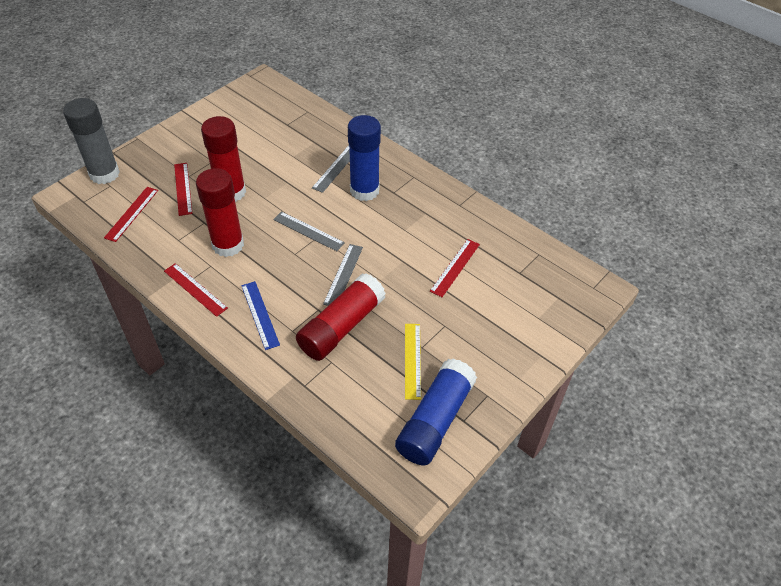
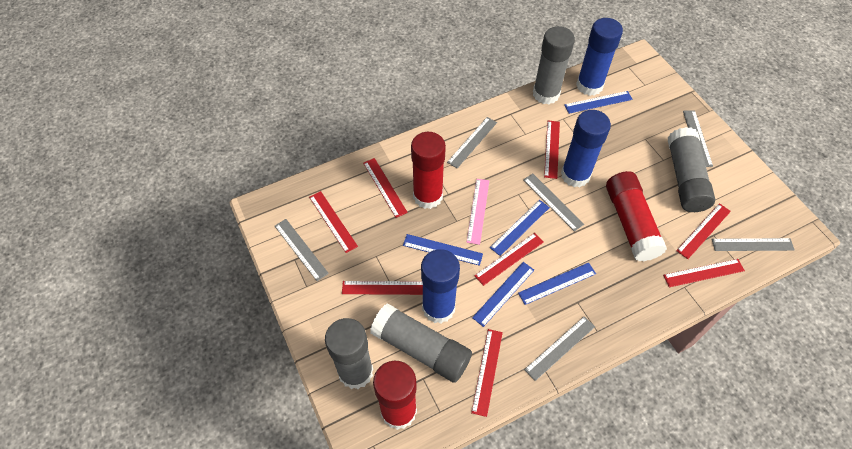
blue glue stick: 2 -> 3
blue ruler: 1 -> 5
grey glue stick: 1 -> 4
grey ruler: 3 -> 6
pink ruler: 0 -> 1
red ruler: 4 -> 8
yellow ruler: 1 -> 0

